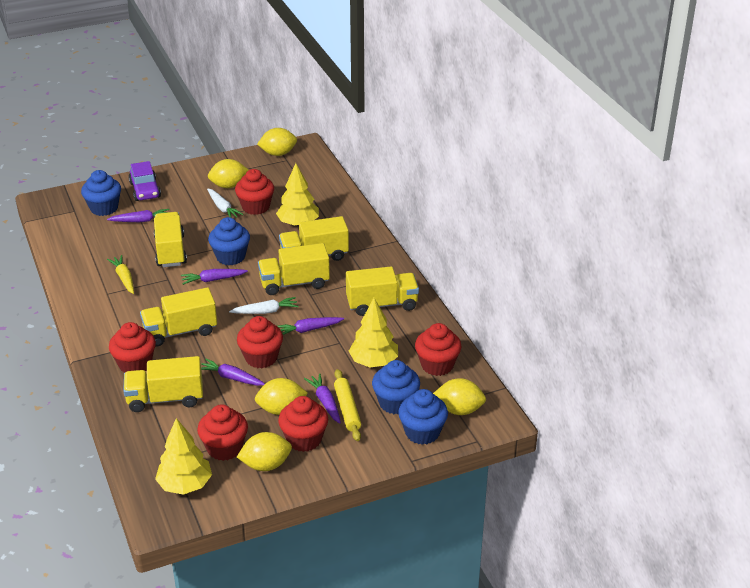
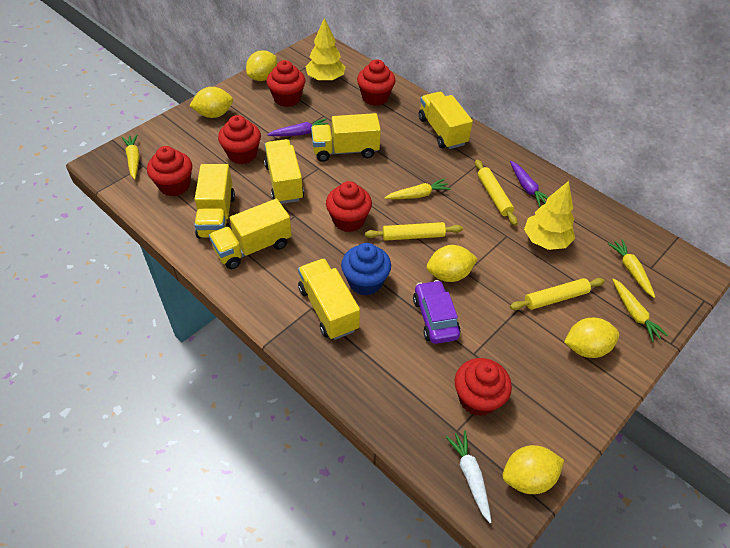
blue cupcake: 4 -> 1
purple carrot: 5 -> 2
white carrot: 2 -> 1
yellow carrot: 1 -> 4
yellow rolling pin: 1 -> 3
yellow tree: 3 -> 2

